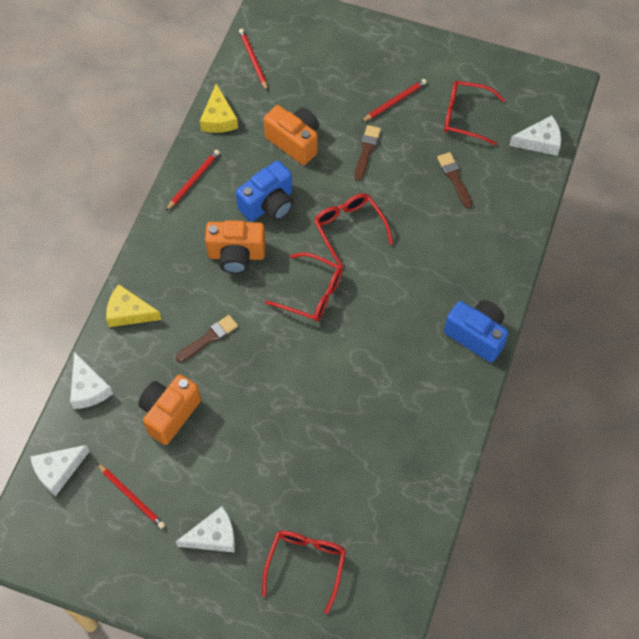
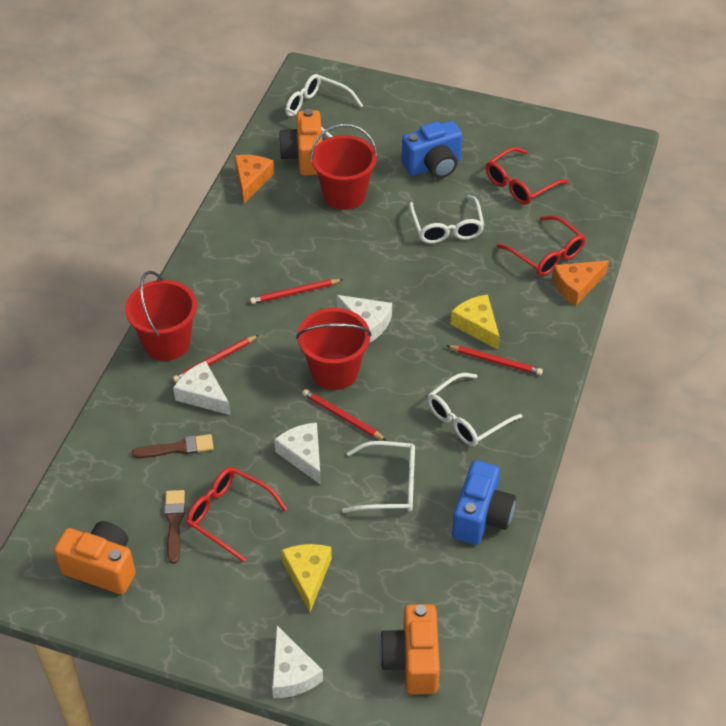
brown brush: 3 -> 2
orange cheese: 0 -> 2
red bucket: 0 -> 3
red glasses: 4 -> 3
white glasses: 0 -> 4

